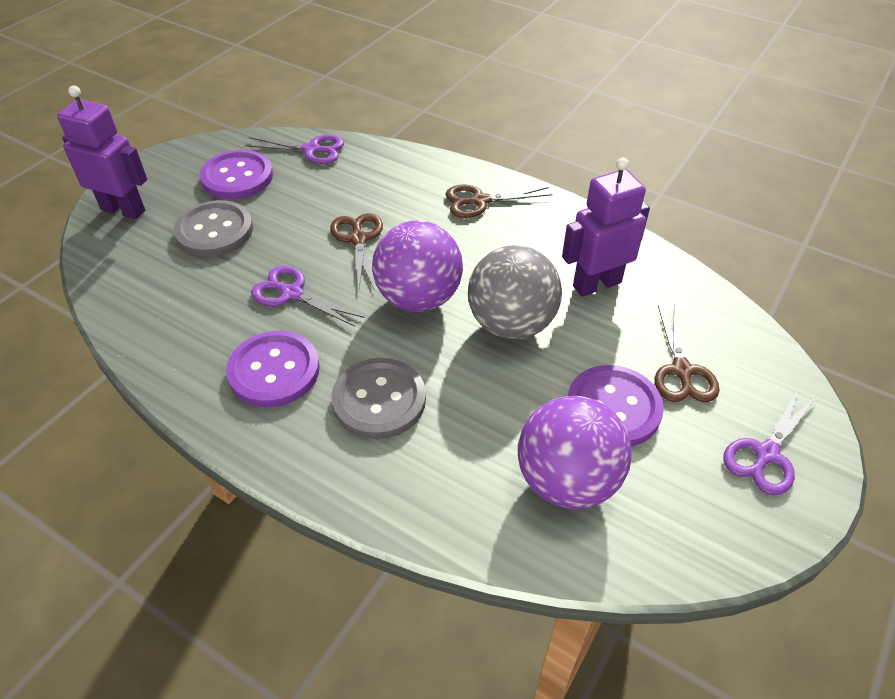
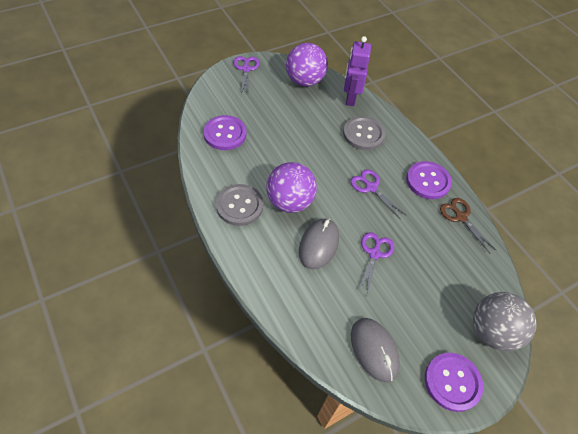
brown scissors: 3 -> 1
grey mouse: 0 -> 2
purple robot: 2 -> 1

